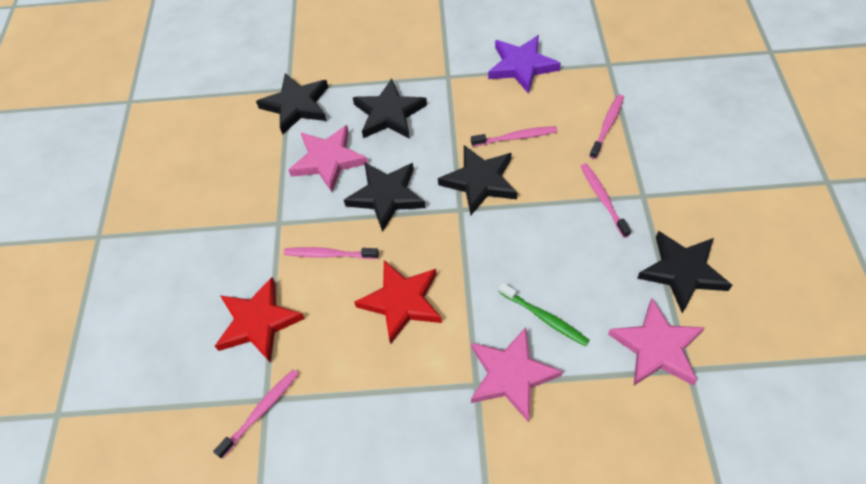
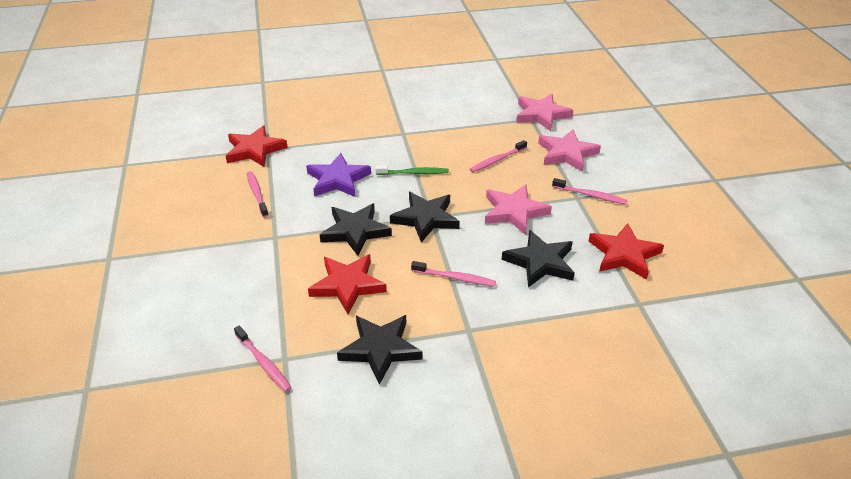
black star: 5 -> 4
red star: 2 -> 3

